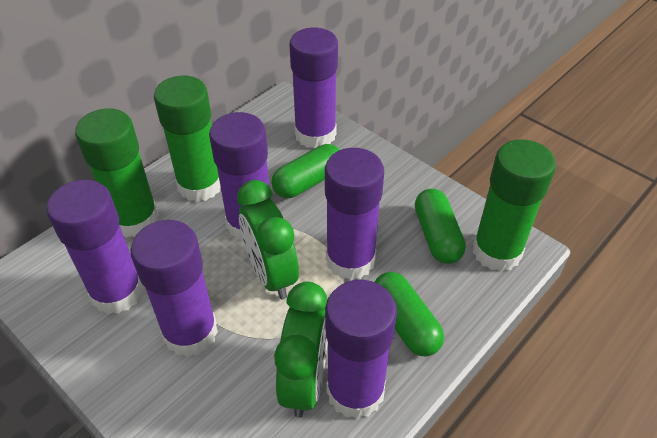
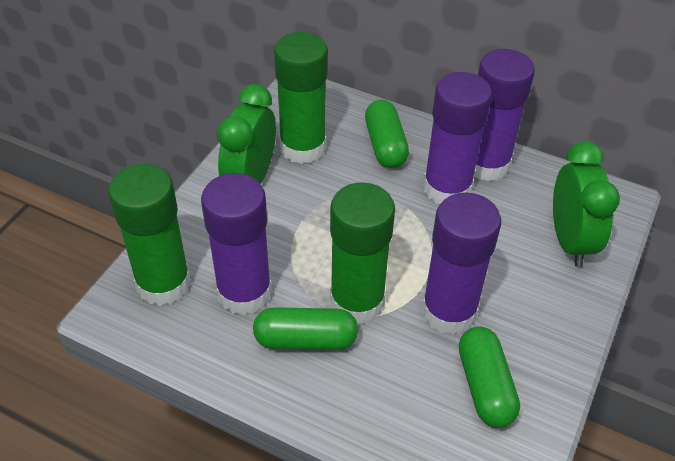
purple glue stick: 6 -> 4

